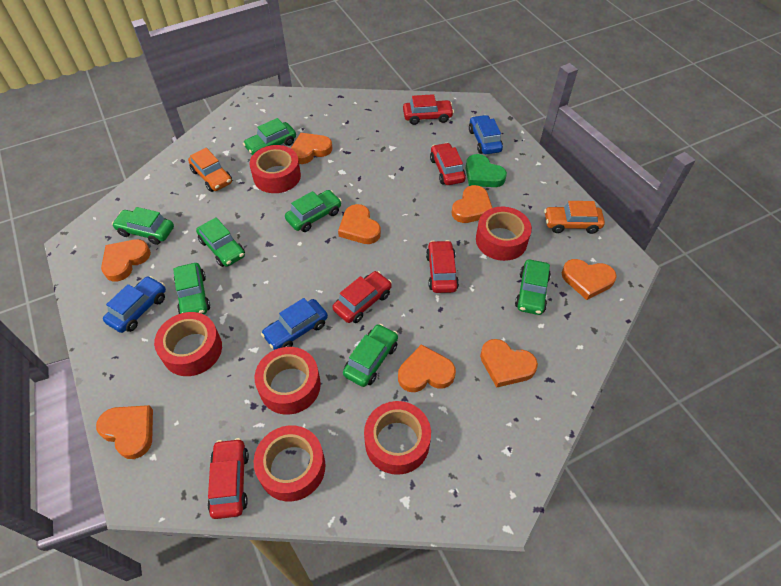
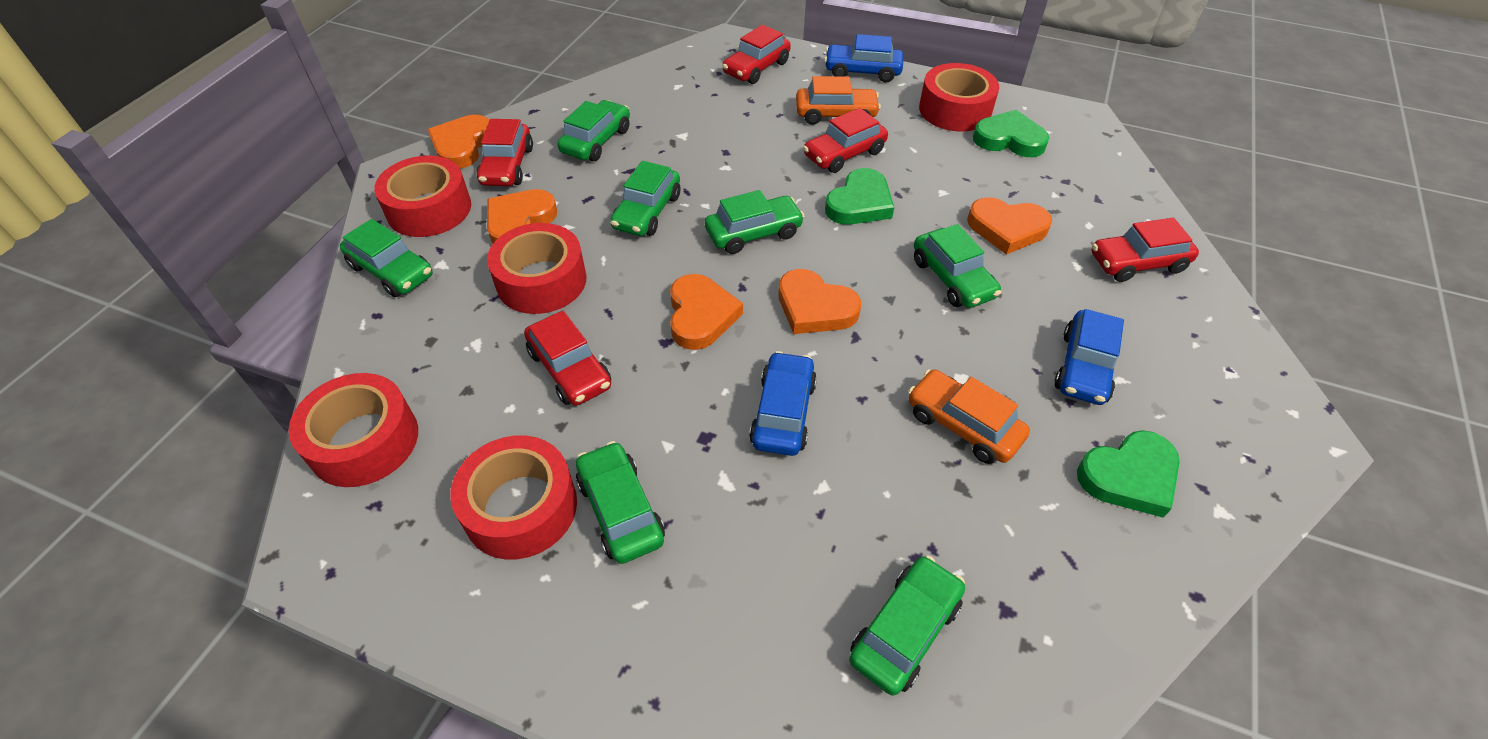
green heart: 1 -> 3
orange heart: 8 -> 5
red tape: 6 -> 5

